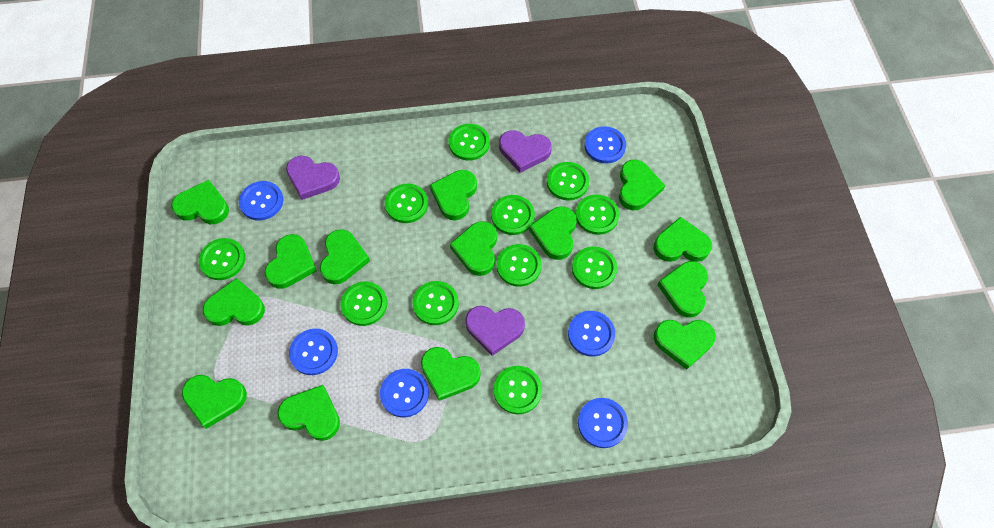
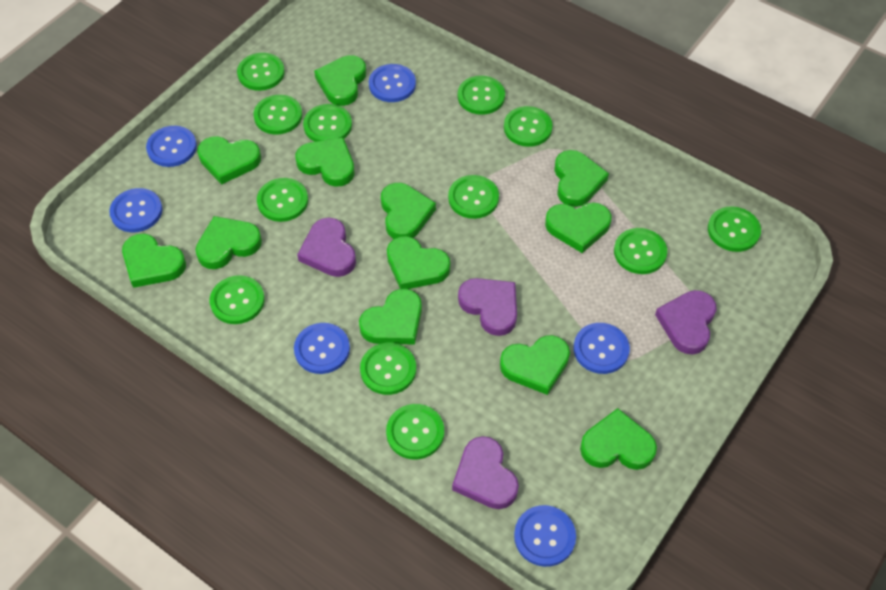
green button: 11 -> 12
green heart: 14 -> 12
purple heart: 3 -> 4

